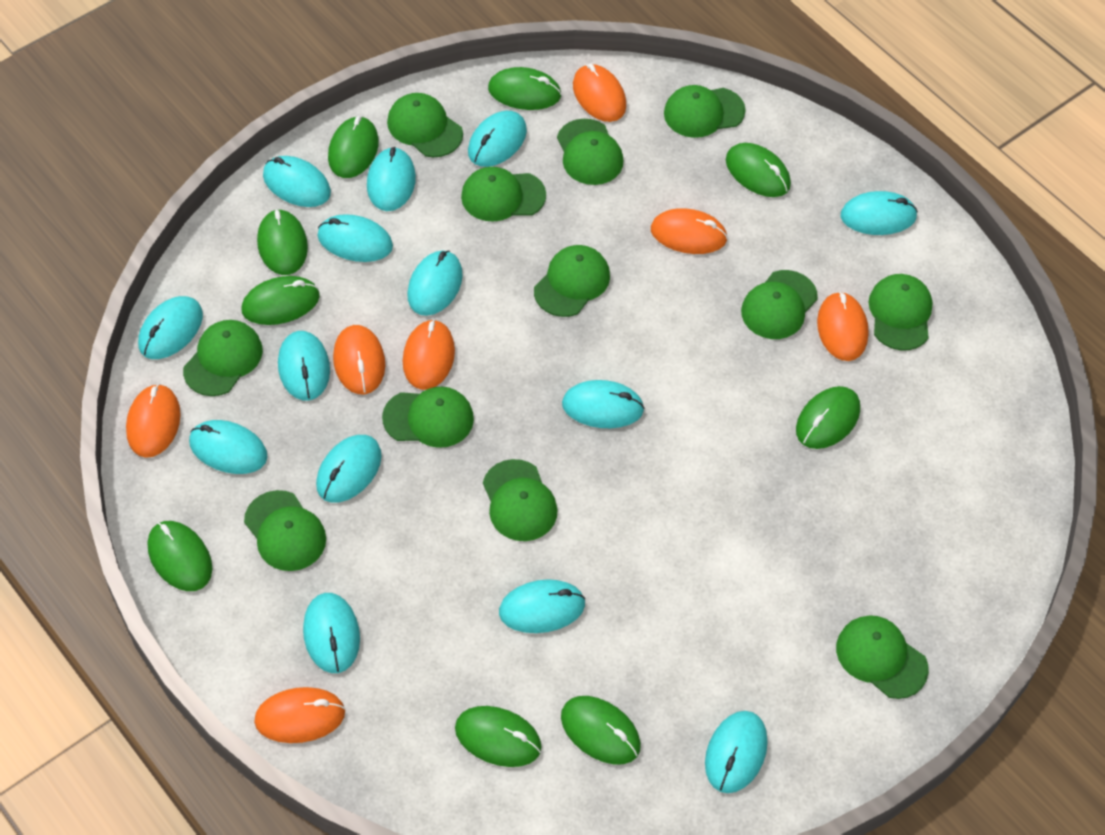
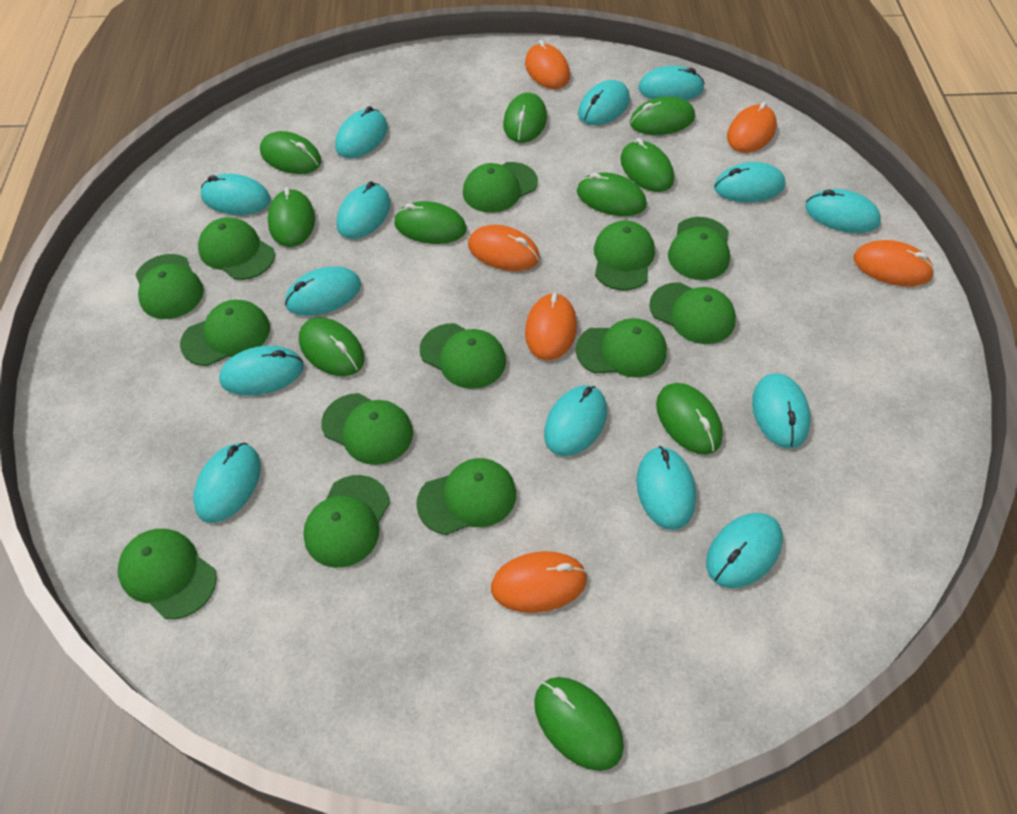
green cap: 12 -> 13
green mouse: 9 -> 10
orange mouse: 7 -> 6

